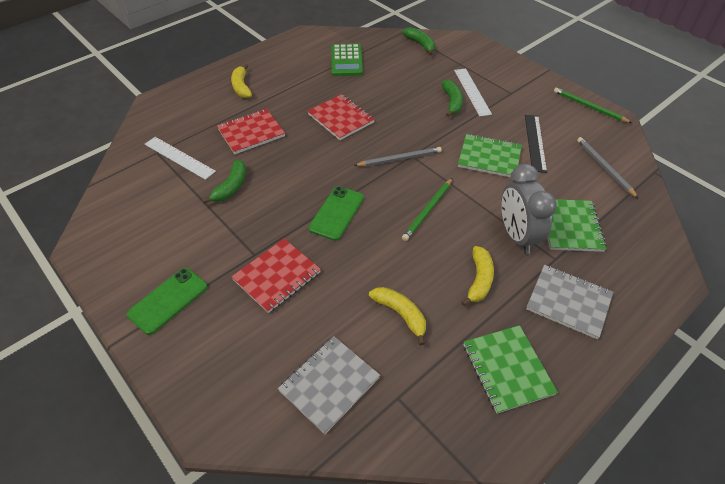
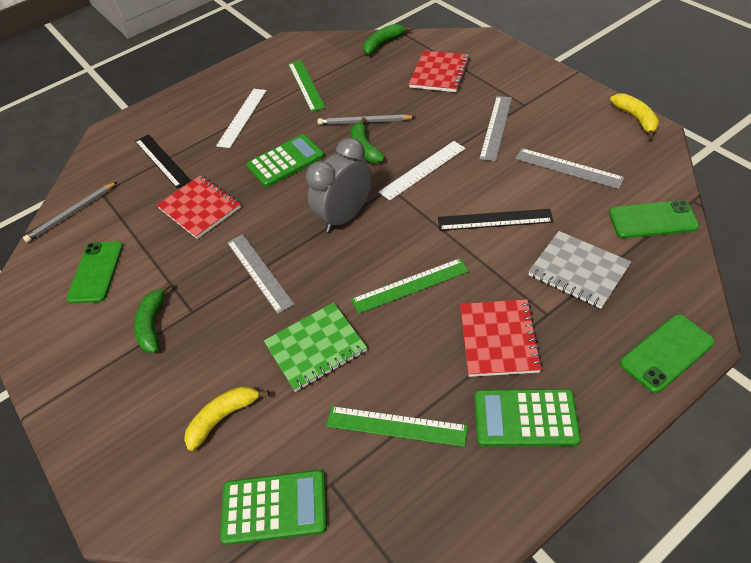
black ruler: 1 -> 2
green calculator: 1 -> 3
green notebook: 3 -> 1
green pencil: 2 -> 0
green phone: 2 -> 3
green ruler: 0 -> 3
grey notebook: 2 -> 1
grey ruler: 0 -> 3
yellow banana: 3 -> 2

